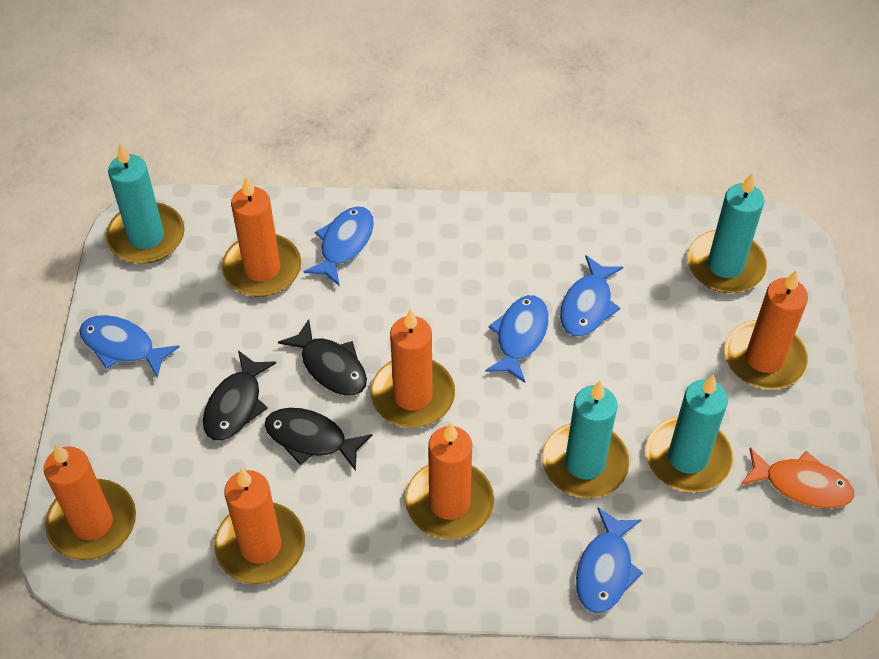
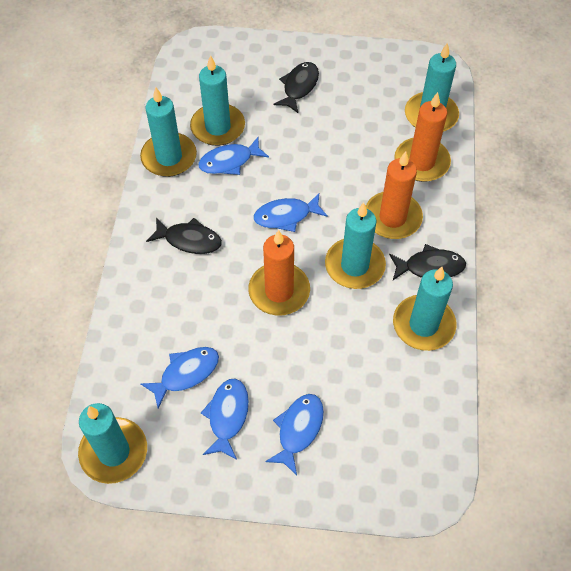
orange candle: 6 -> 3
orange fish: 1 -> 0
turquoise candle: 4 -> 6

